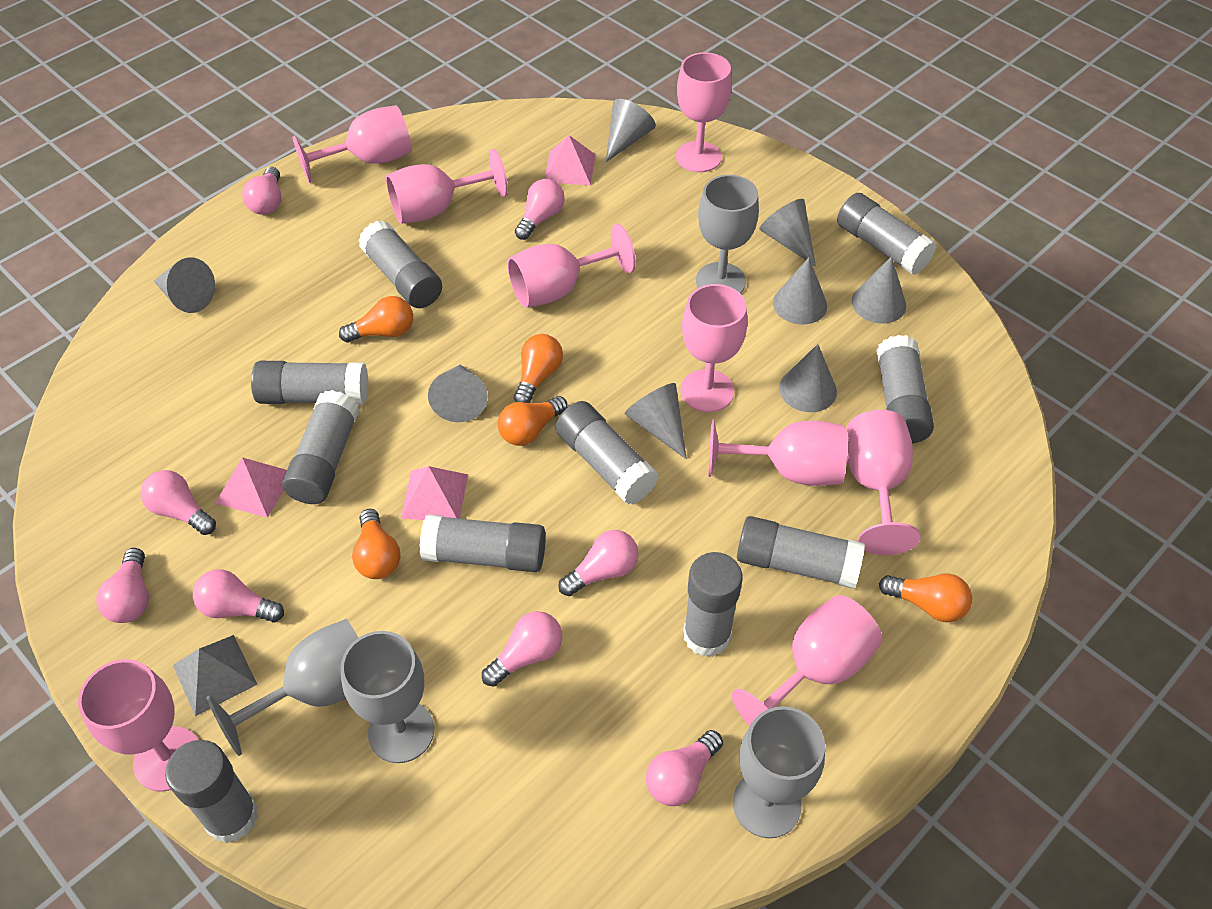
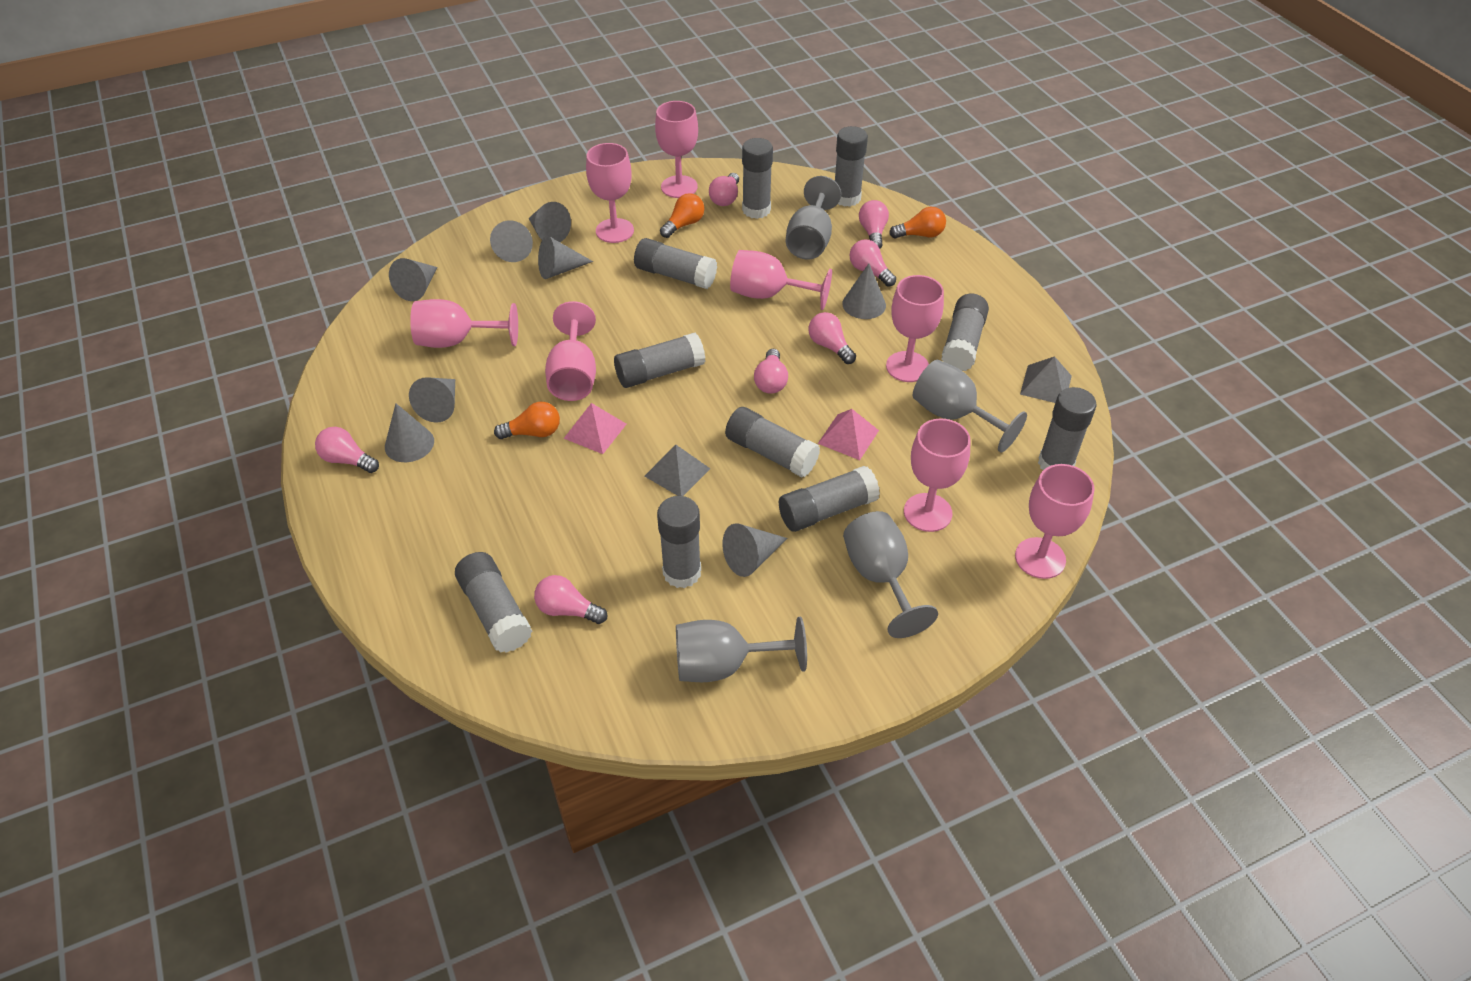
grey pyramid: 1 -> 2
orange light bulb: 5 -> 3
pink goblet: 9 -> 8
pink light bulb: 8 -> 7
pink pyramid: 3 -> 2

